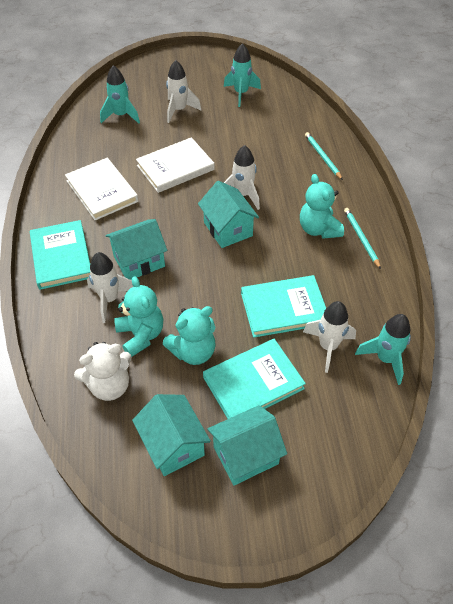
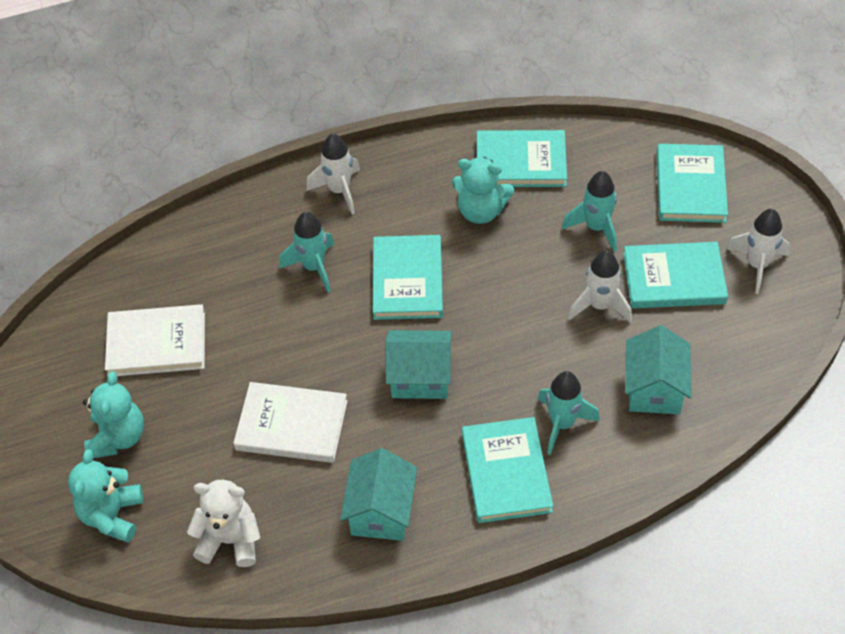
turquoise book: 3 -> 5
turquoise house: 4 -> 3
turquoise pencil: 2 -> 0
white rocket: 4 -> 3

